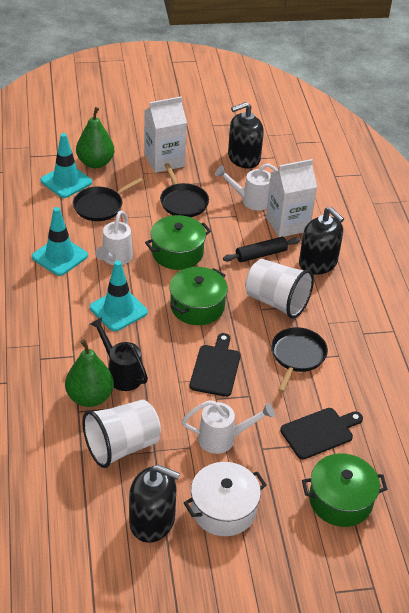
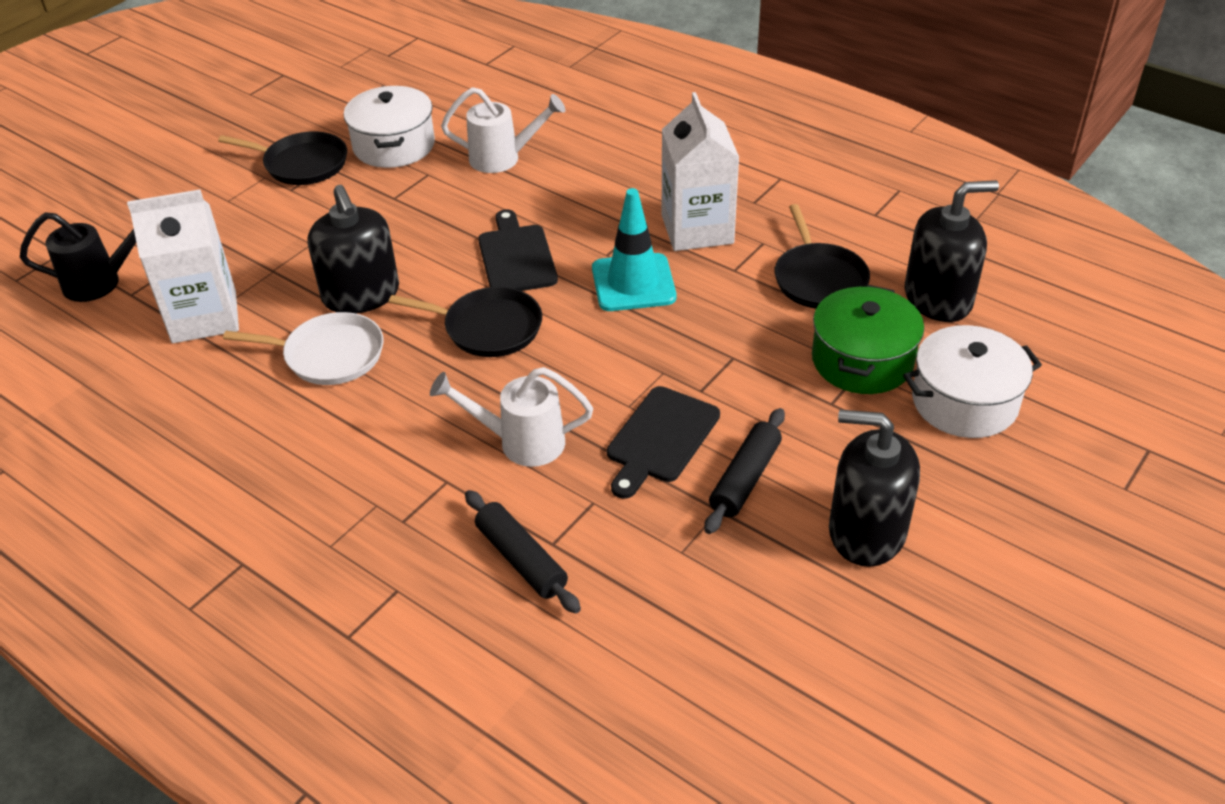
black rolling pin: 1 -> 2
green pear: 2 -> 0
green pot: 3 -> 1
turquoise traffic cone: 3 -> 1
white cup: 2 -> 0
white pan: 0 -> 1
white pot: 1 -> 2
white watering can: 3 -> 2

